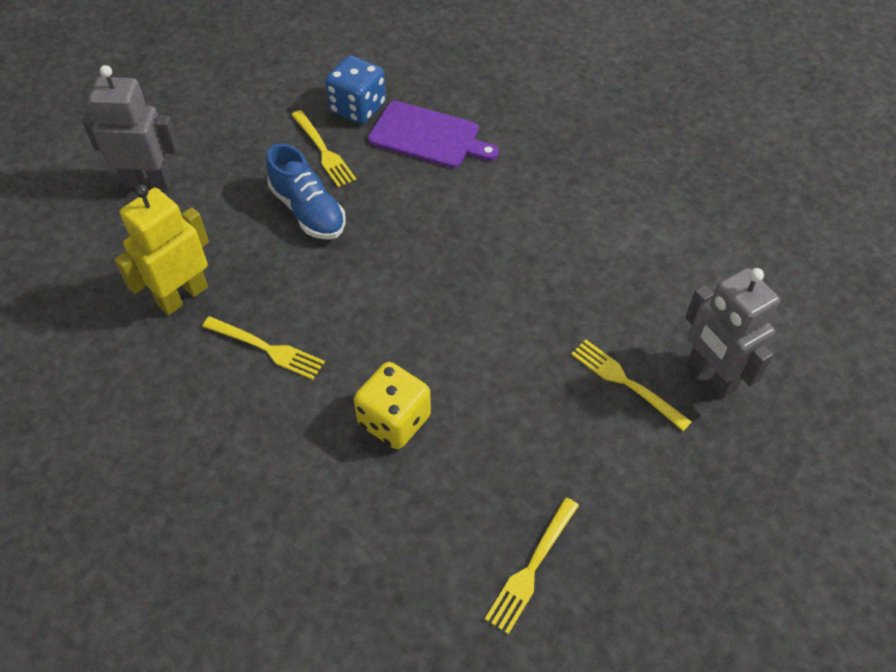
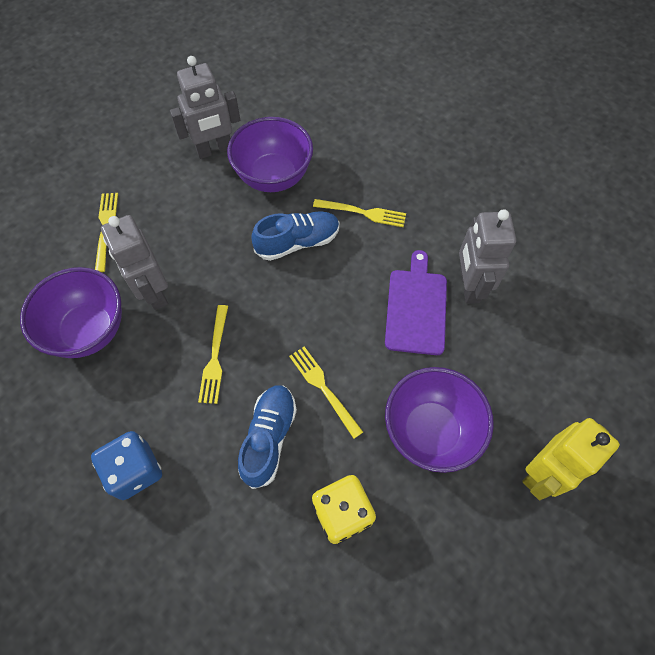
blue shoe: 1 -> 2
grey robot: 2 -> 3
purple bowl: 0 -> 3

